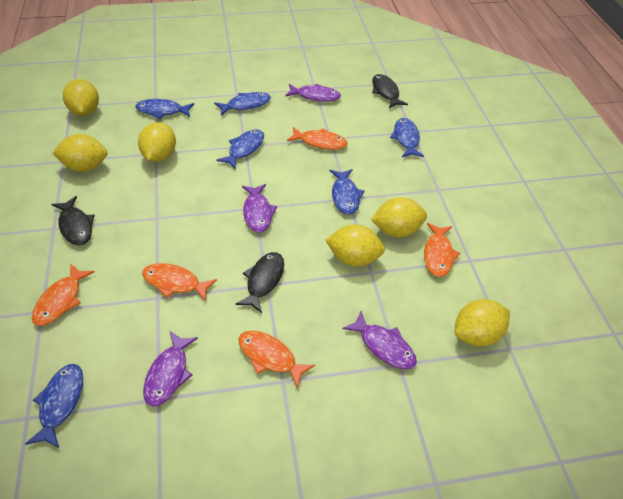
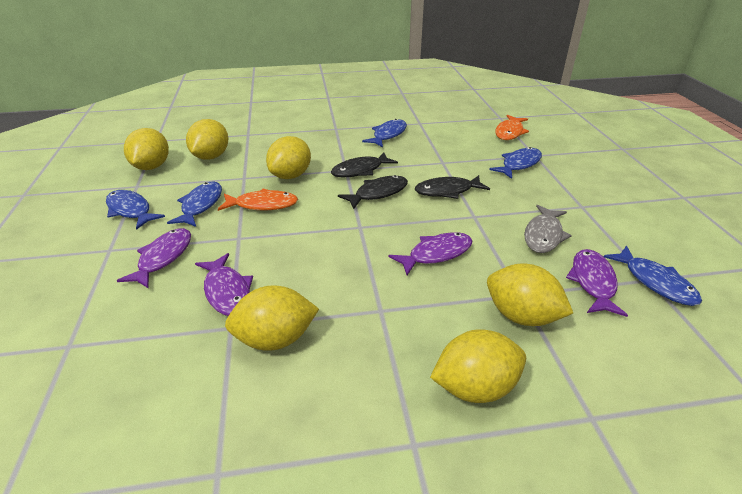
blue fish: 6 -> 5
grey fish: 0 -> 1
orange fish: 5 -> 2

